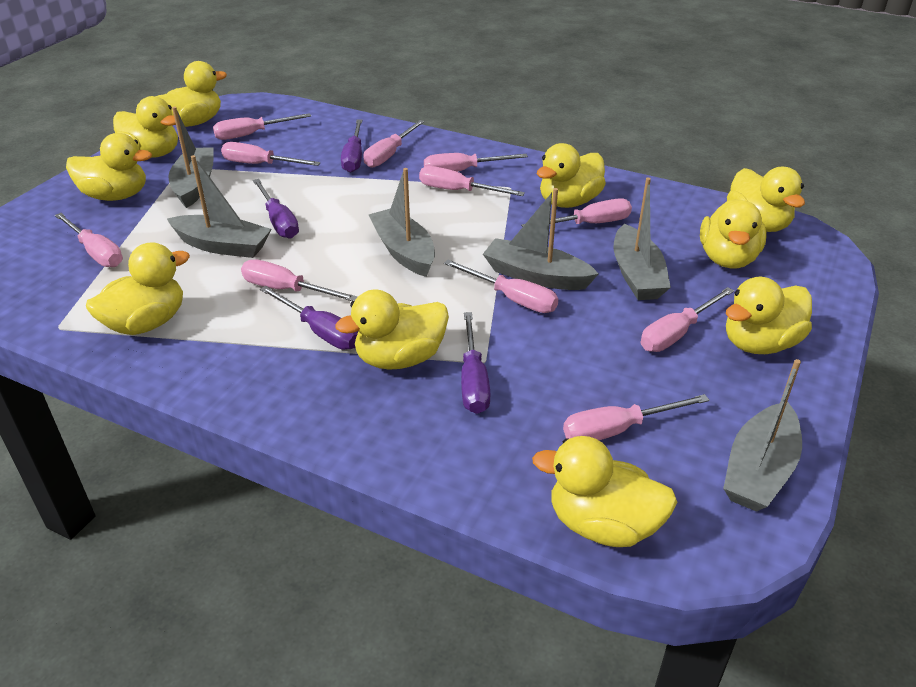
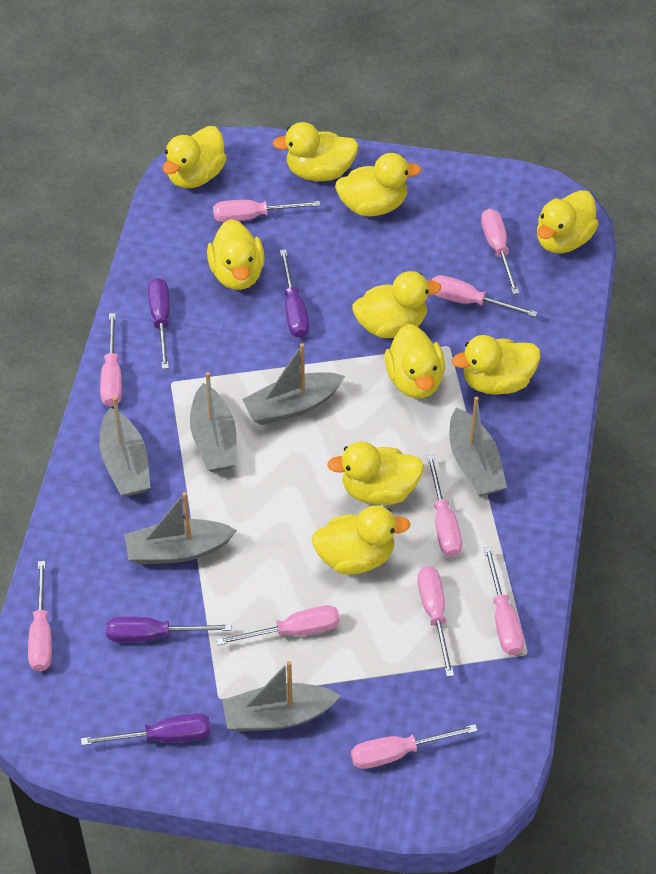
pink screwdriver: 11 -> 10

